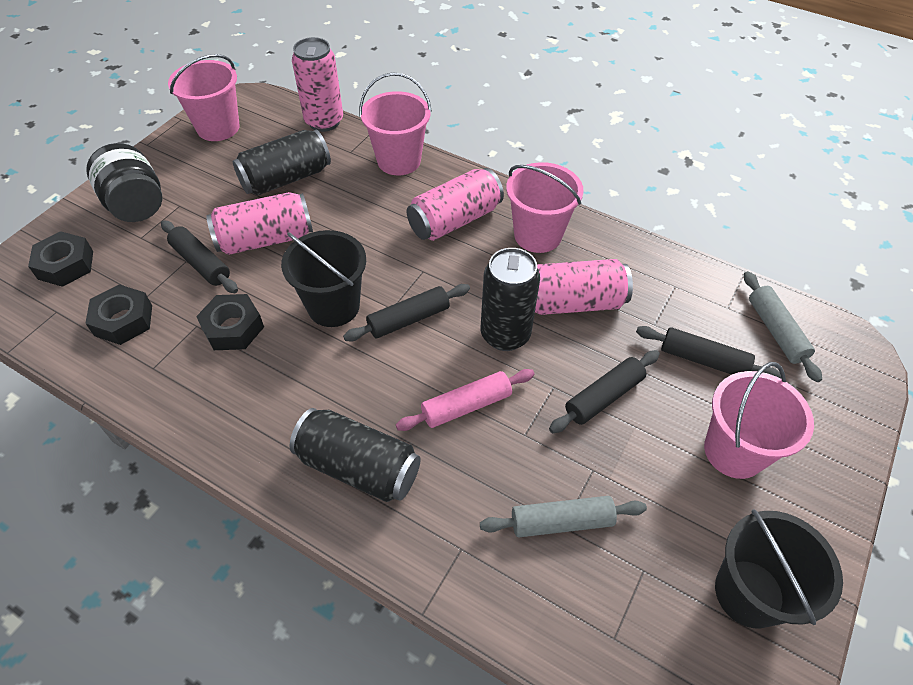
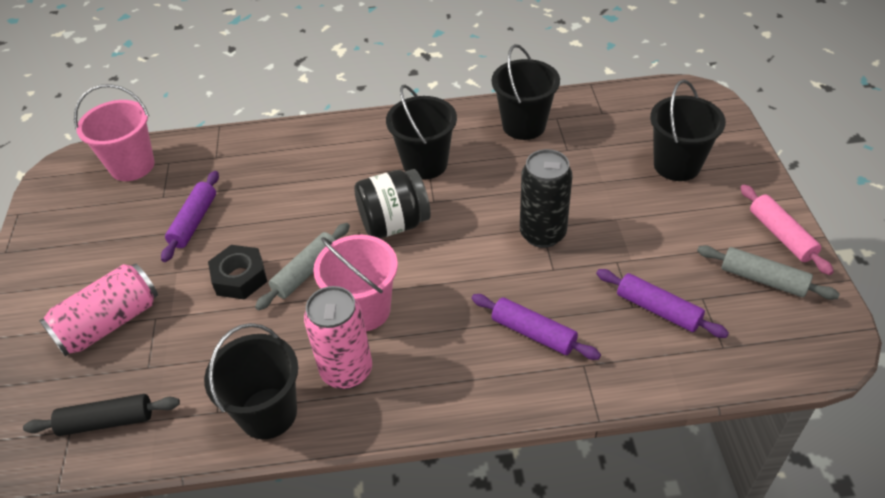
black bucket: 2 -> 4
black can: 3 -> 1
black nut: 3 -> 1
black rolling pin: 4 -> 1
pink bucket: 4 -> 2
pink can: 4 -> 2
purple rolling pin: 0 -> 3

